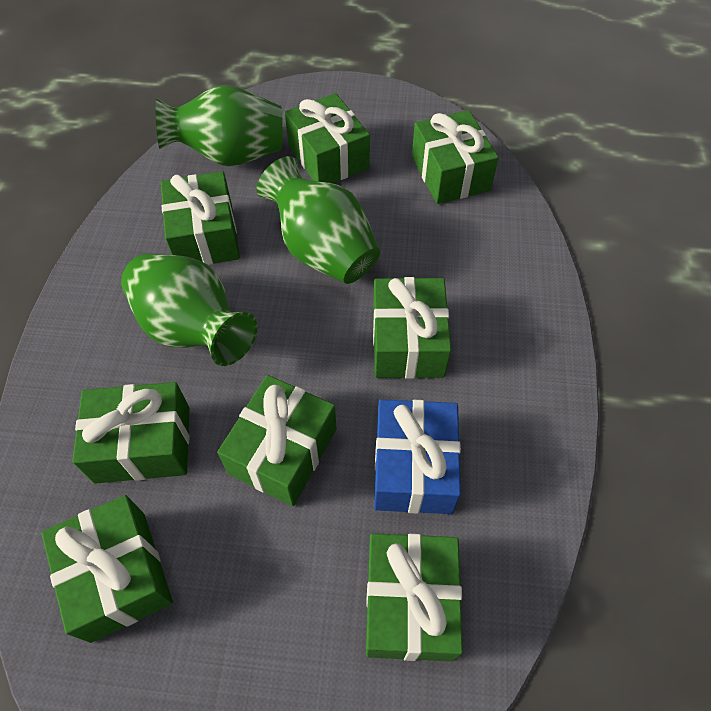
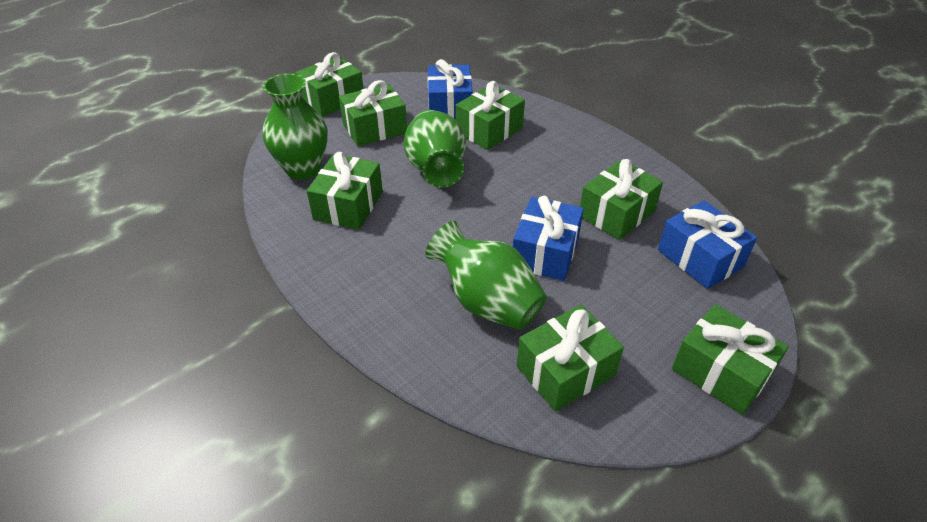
blue gift: 1 -> 3
green gift: 8 -> 7

